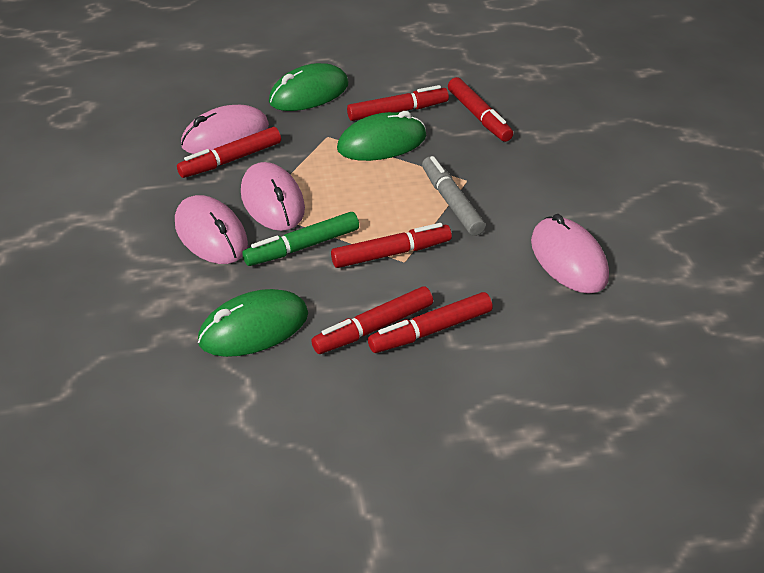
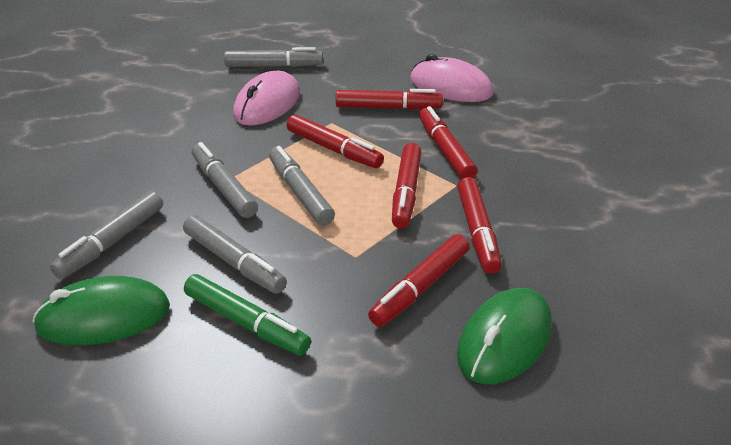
green mouse: 3 -> 2
grey marker: 1 -> 5
pink mouse: 4 -> 2

